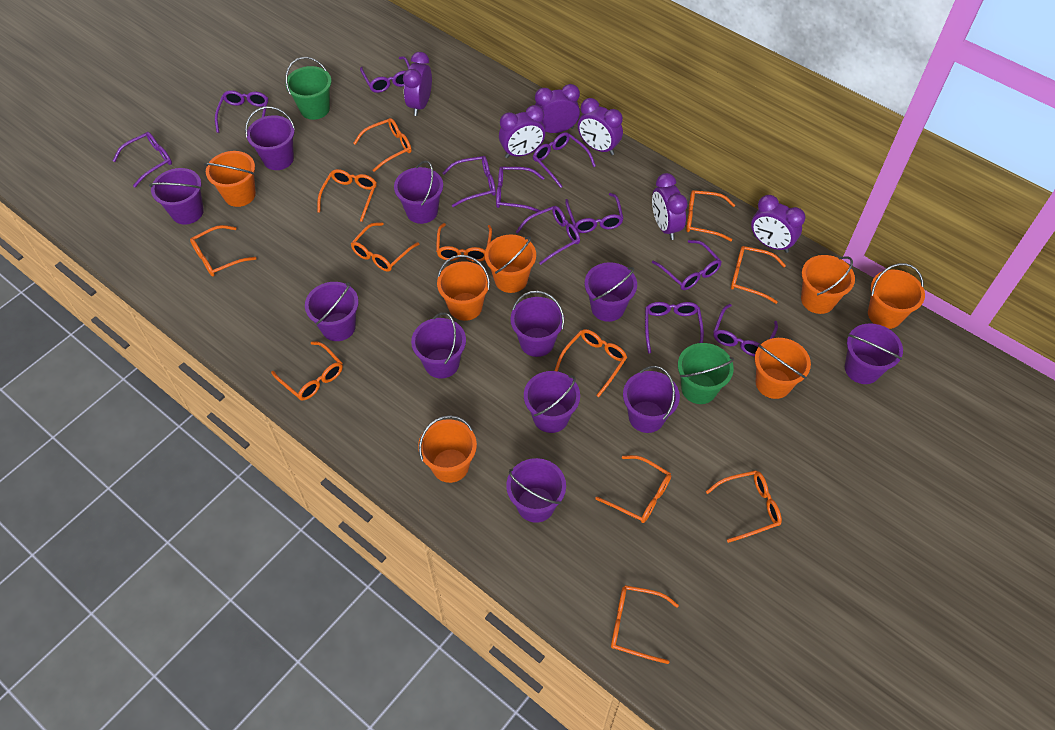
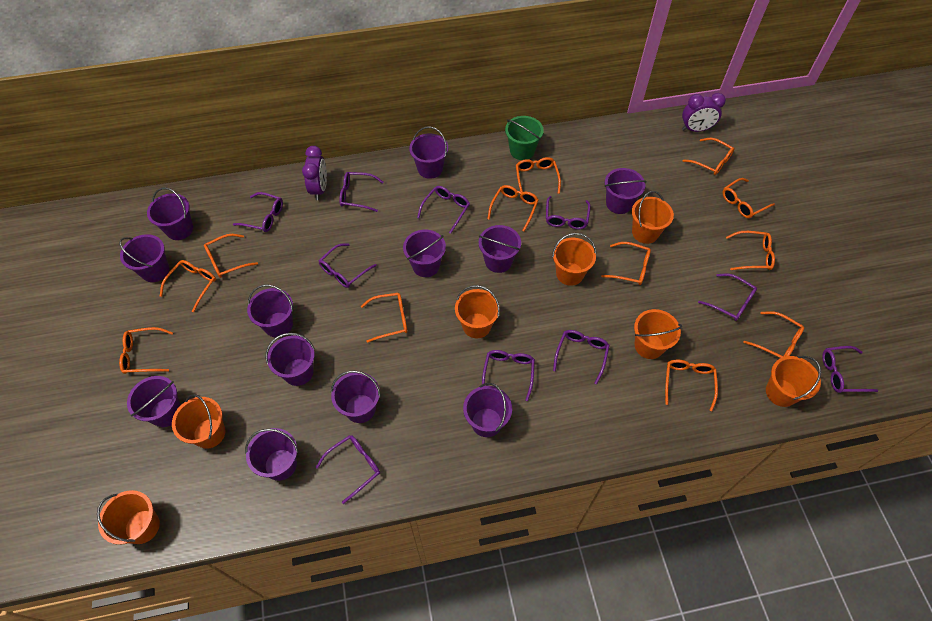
green bucket: 2 -> 1
purple bucket: 11 -> 12
purple clock: 6 -> 2
purple glasses: 11 -> 10

